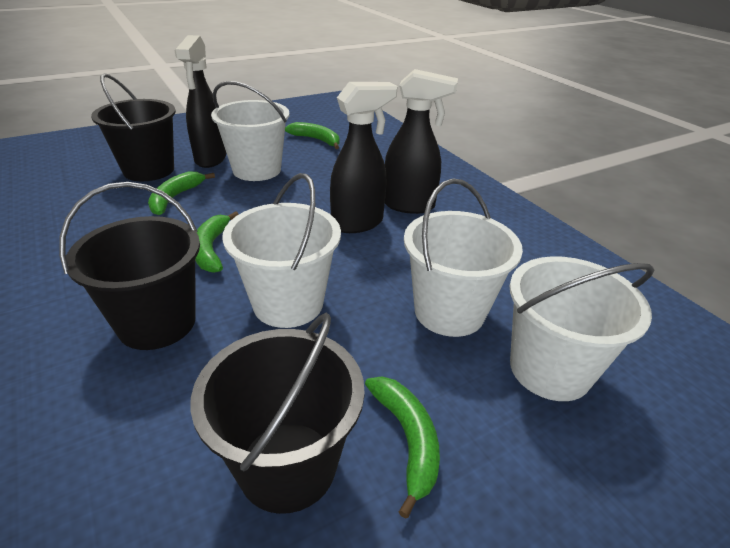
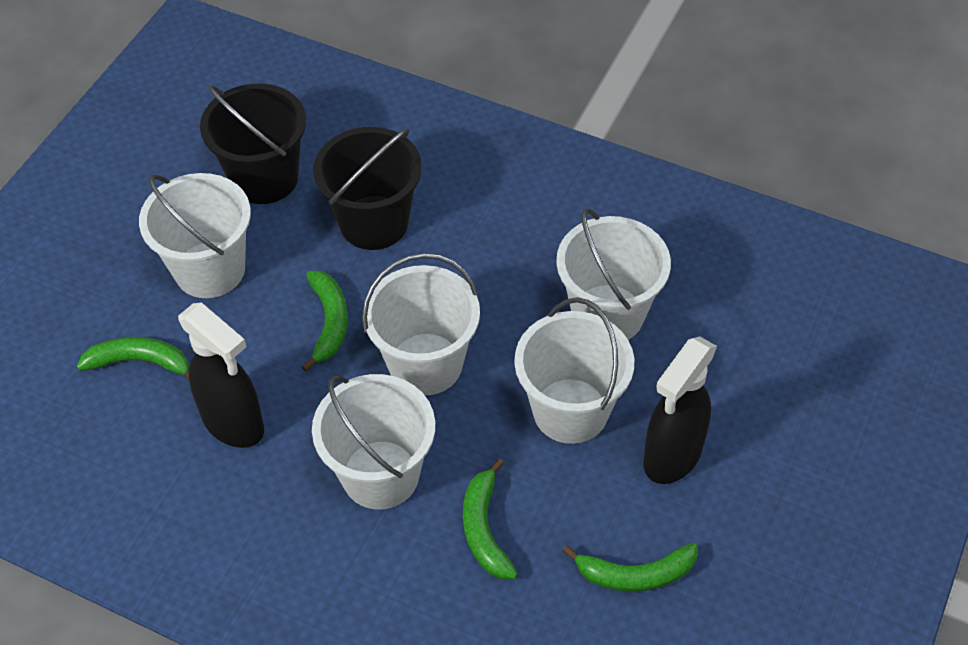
black bucket: 3 -> 2
black spray bottle: 3 -> 2
white bucket: 4 -> 5

